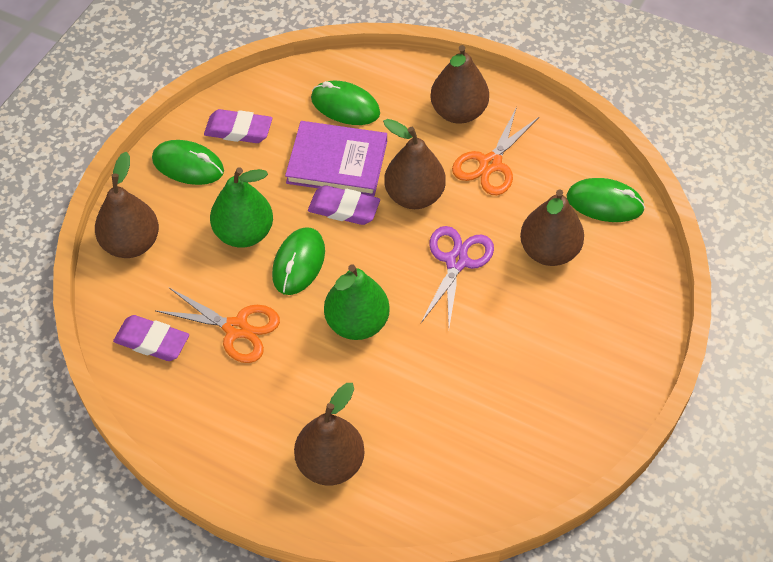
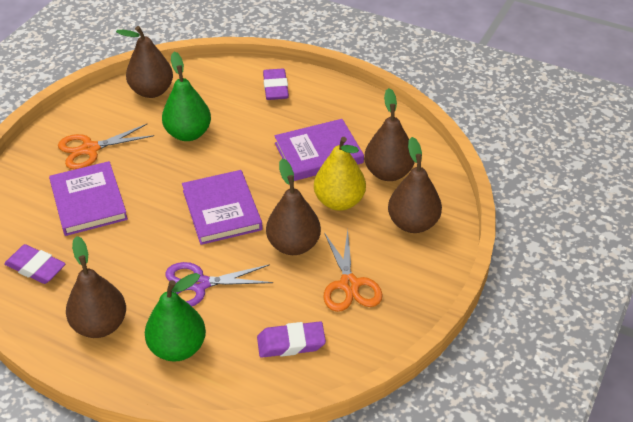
green mouse: 4 -> 0
purple book: 1 -> 3
yellow pear: 0 -> 1

